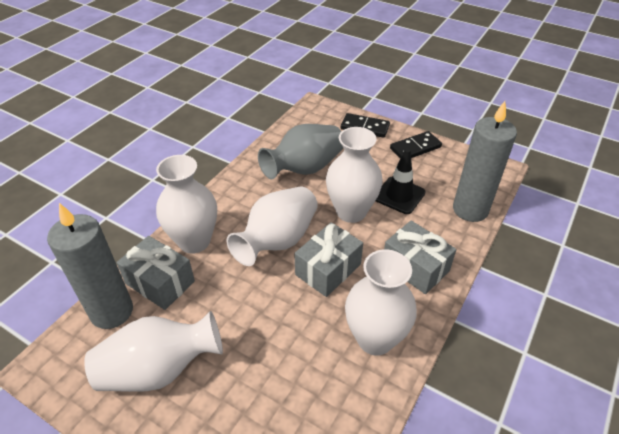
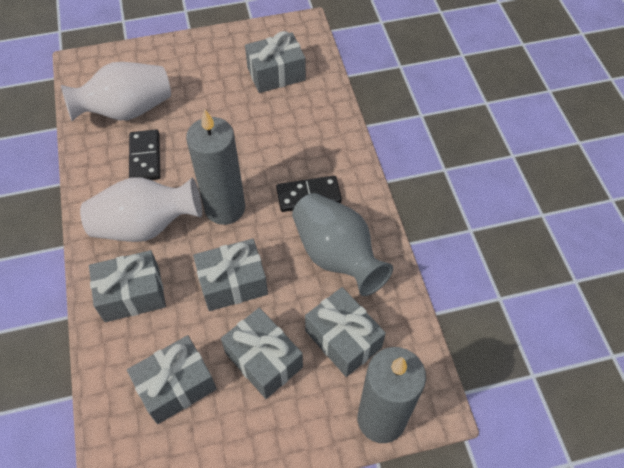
black traffic cone: 1 -> 0
grey gift: 3 -> 6
white vase: 5 -> 2

